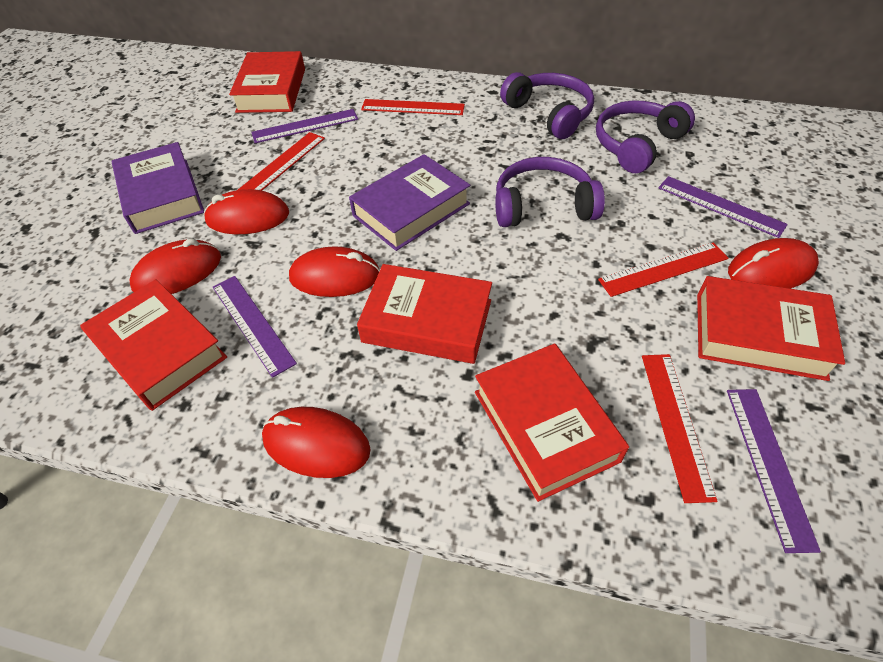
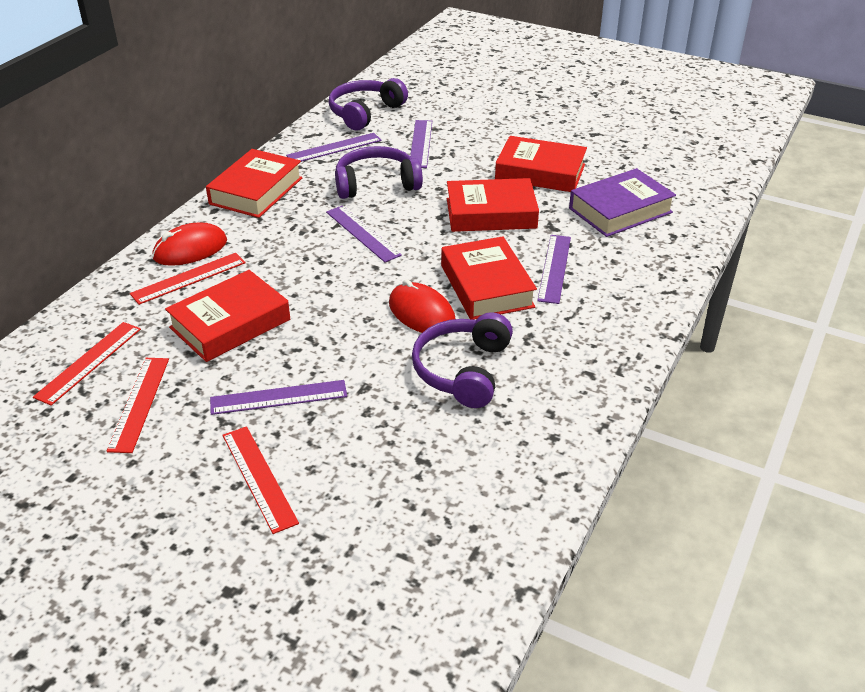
purple book: 2 -> 1
purple ruler: 4 -> 5
red mouse: 5 -> 2

